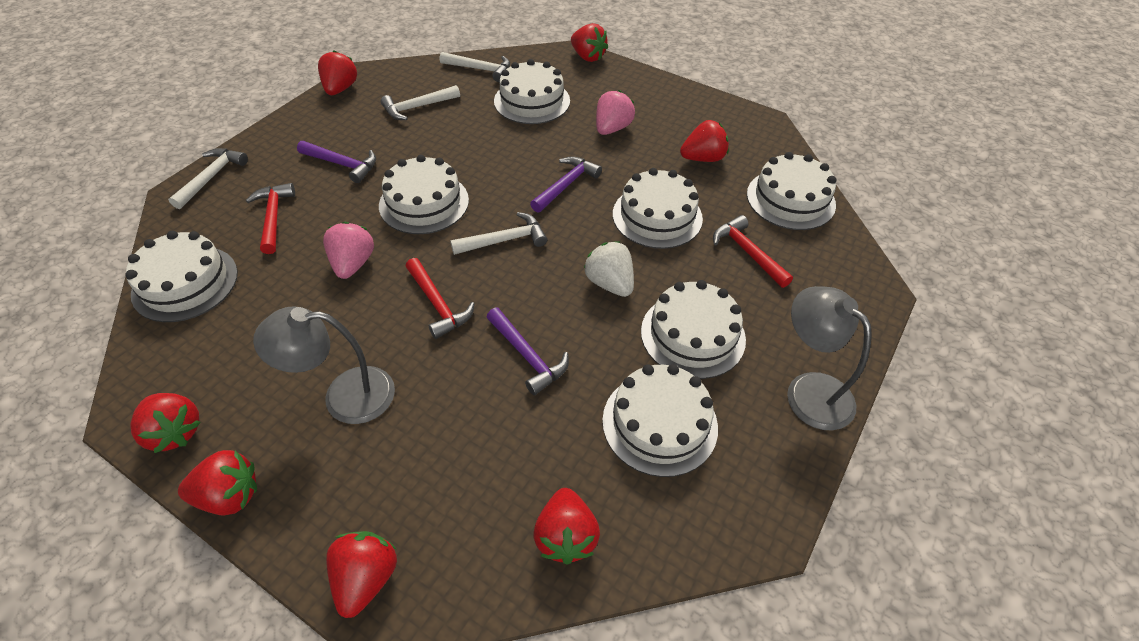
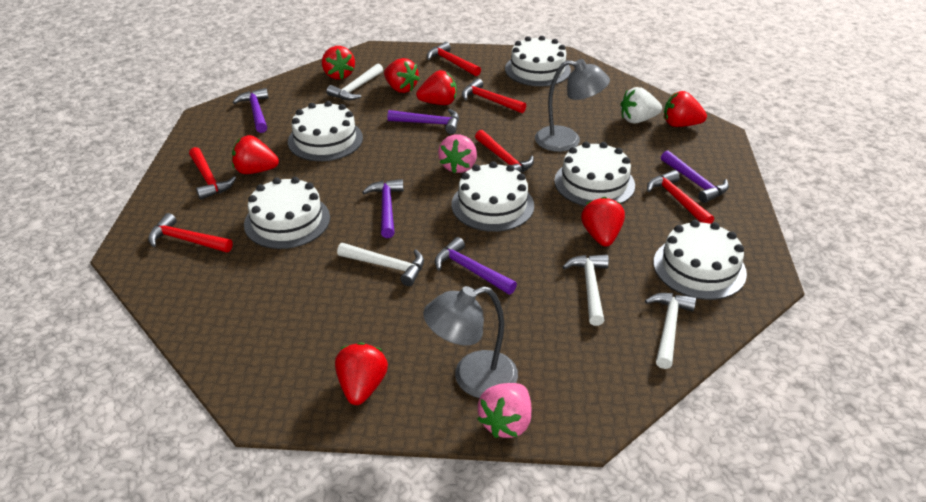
purple hammer: 3 -> 5
red hammer: 3 -> 6
white cake: 7 -> 6

